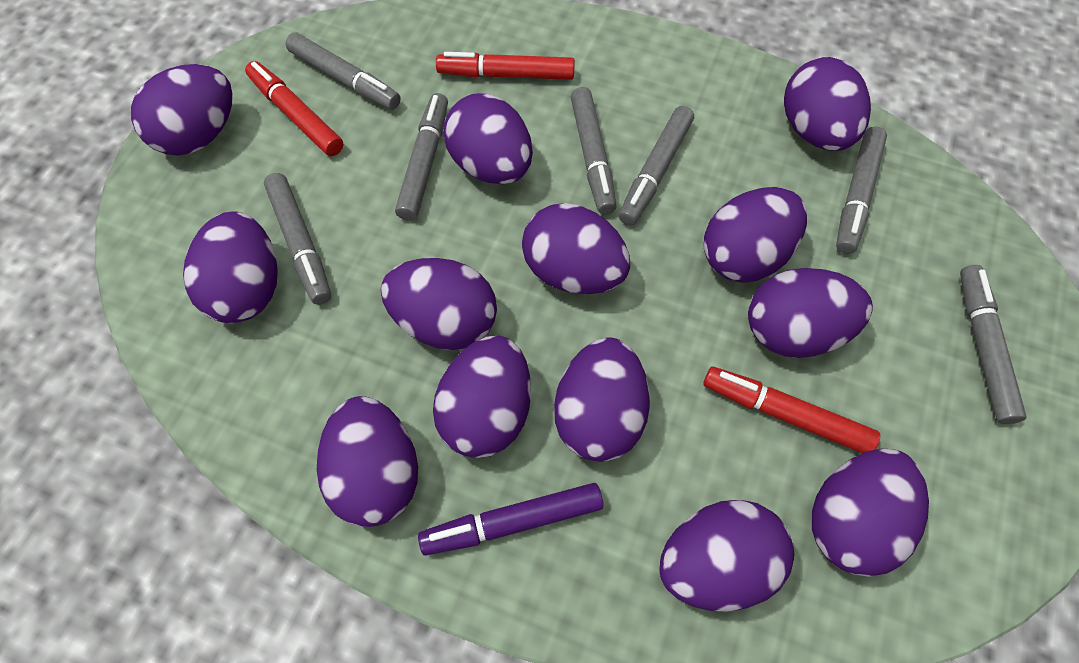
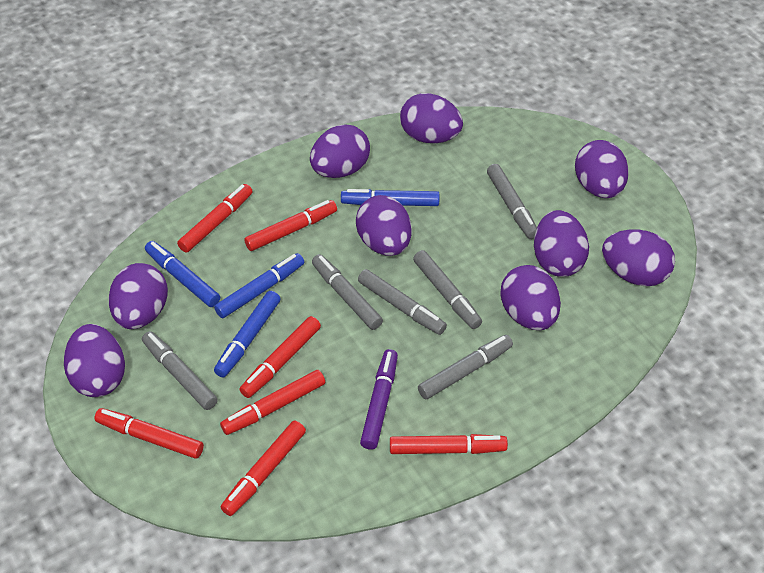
blue marker: 0 -> 4
grey marker: 7 -> 6
purple egg: 13 -> 9
red marker: 3 -> 7

